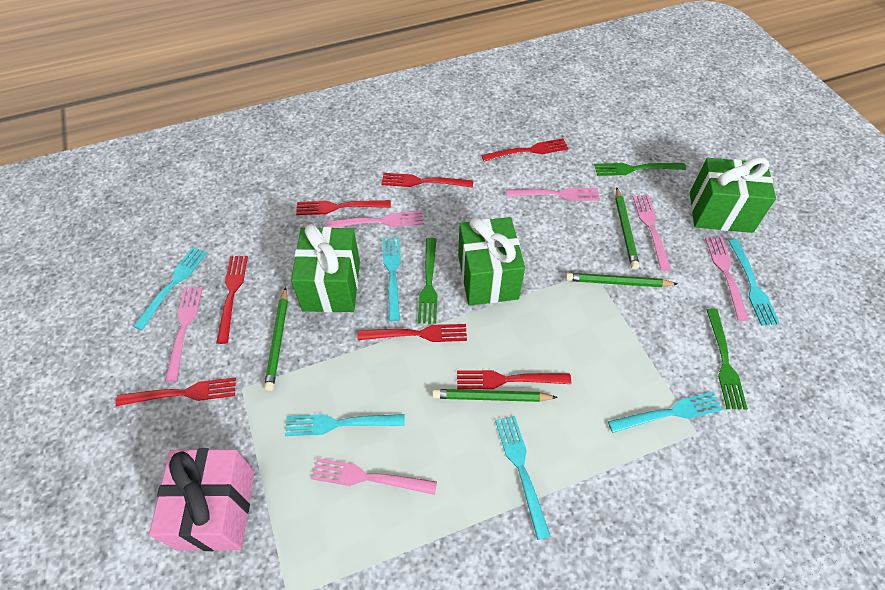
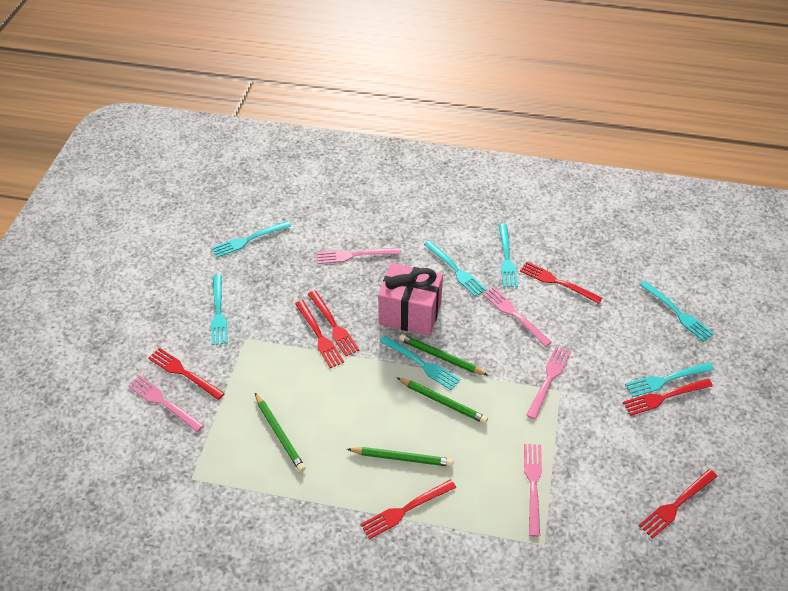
green fork: 3 -> 0
green gift: 3 -> 0
pink fork: 6 -> 5
turquoise fork: 6 -> 7

